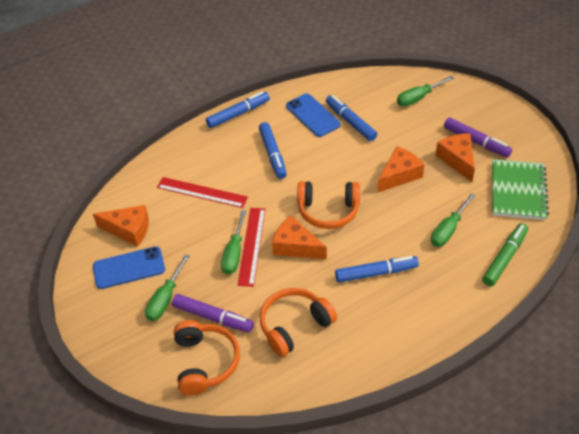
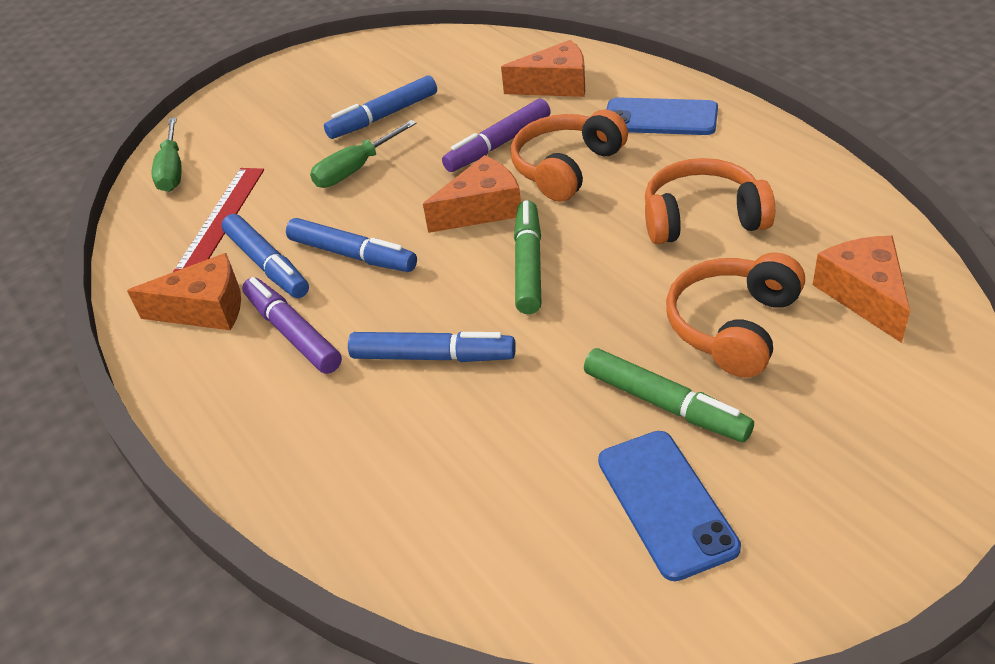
green marker: 1 -> 2
green notebook: 1 -> 0
green screwdriver: 4 -> 2
red ruler: 2 -> 1

